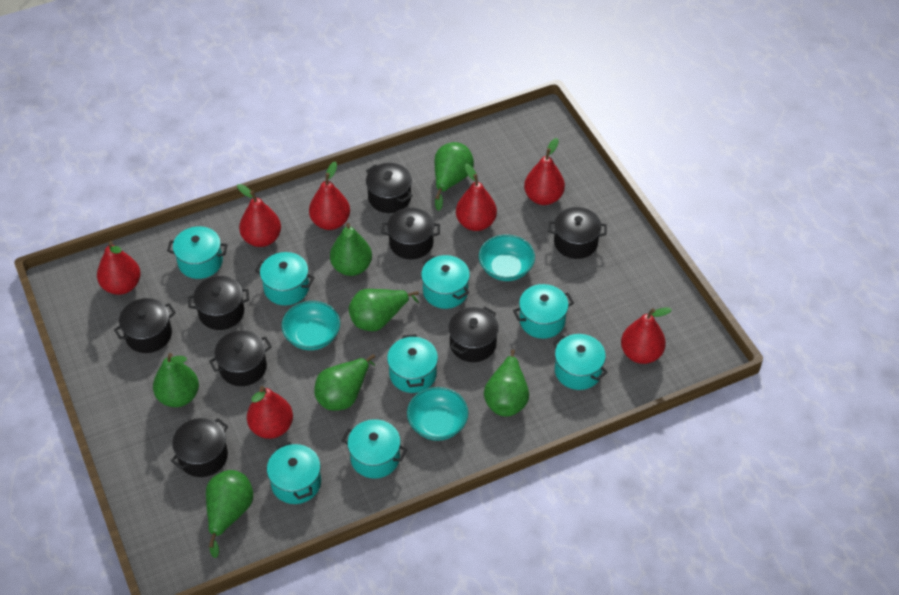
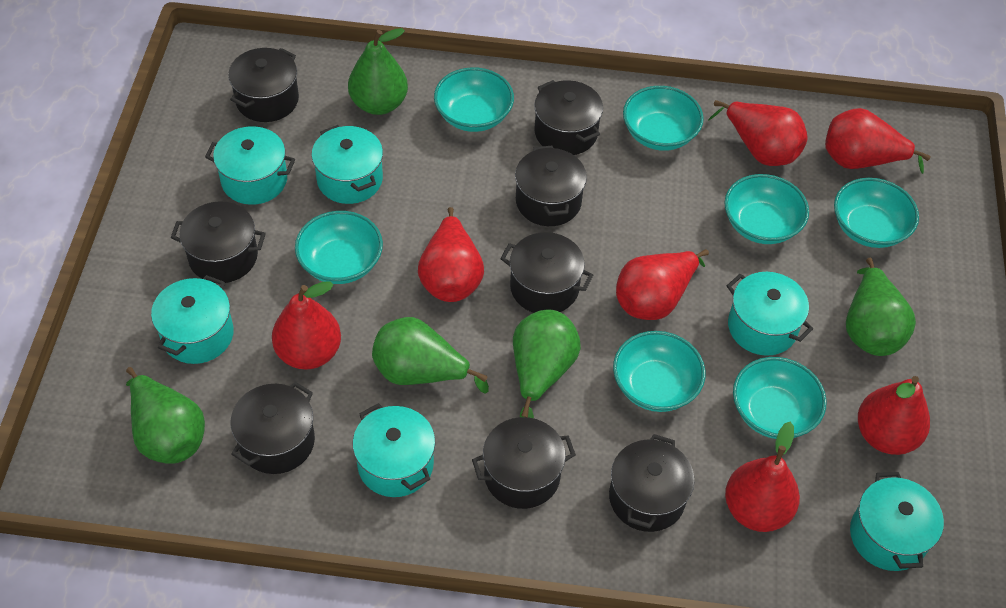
green pear: 7 -> 5
turquoise bowl: 3 -> 7
turquoise pot: 8 -> 6

